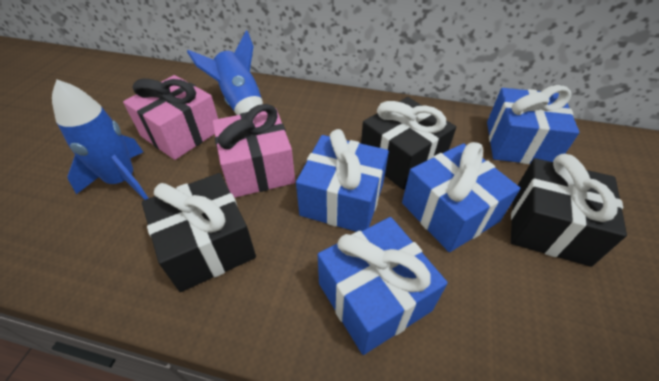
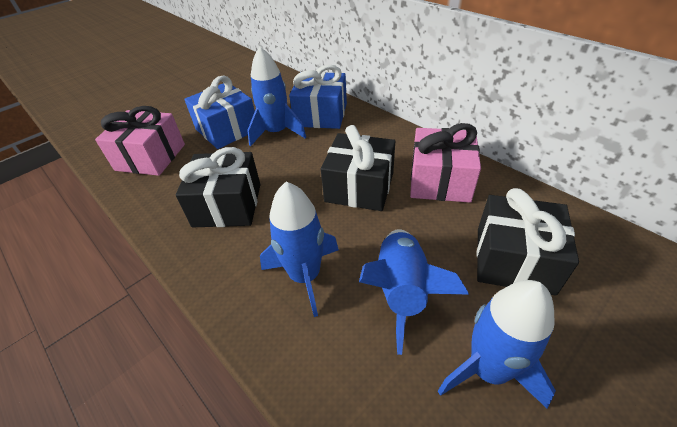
blue gift: 4 -> 2
blue rocket: 2 -> 4

